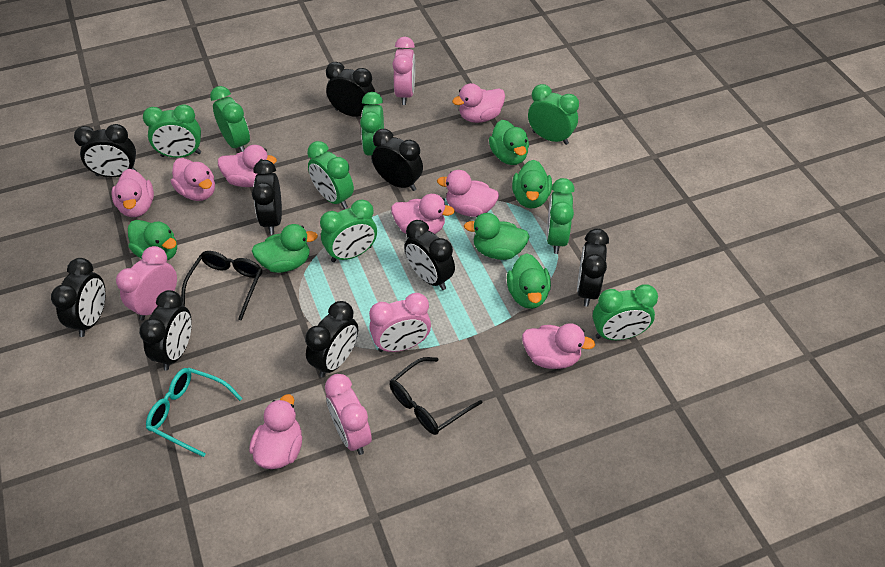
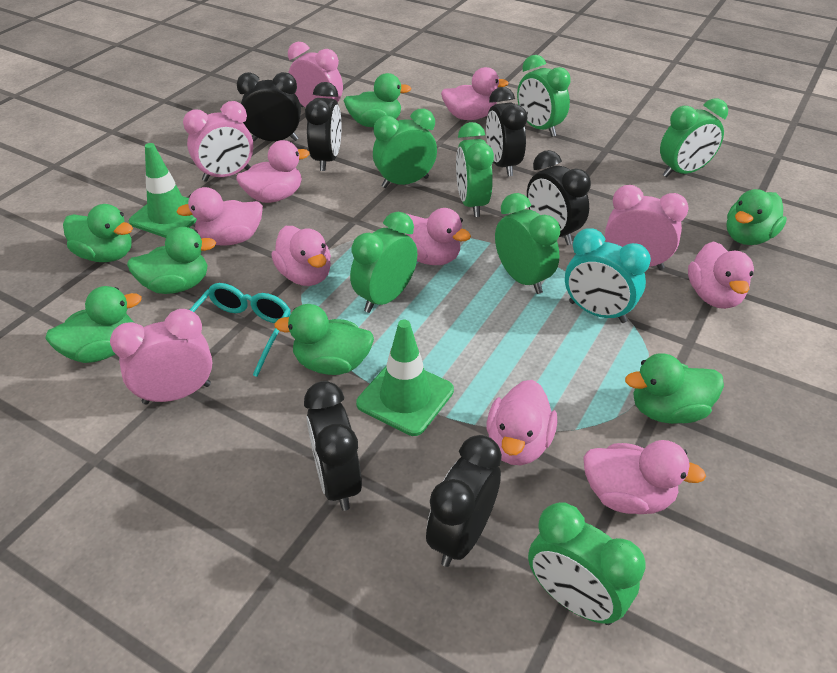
black clock: 9 -> 6
black glasses: 2 -> 0
green clock: 8 -> 7
green duck: 6 -> 7
green traffic cone: 0 -> 2
turquoise clock: 0 -> 1

